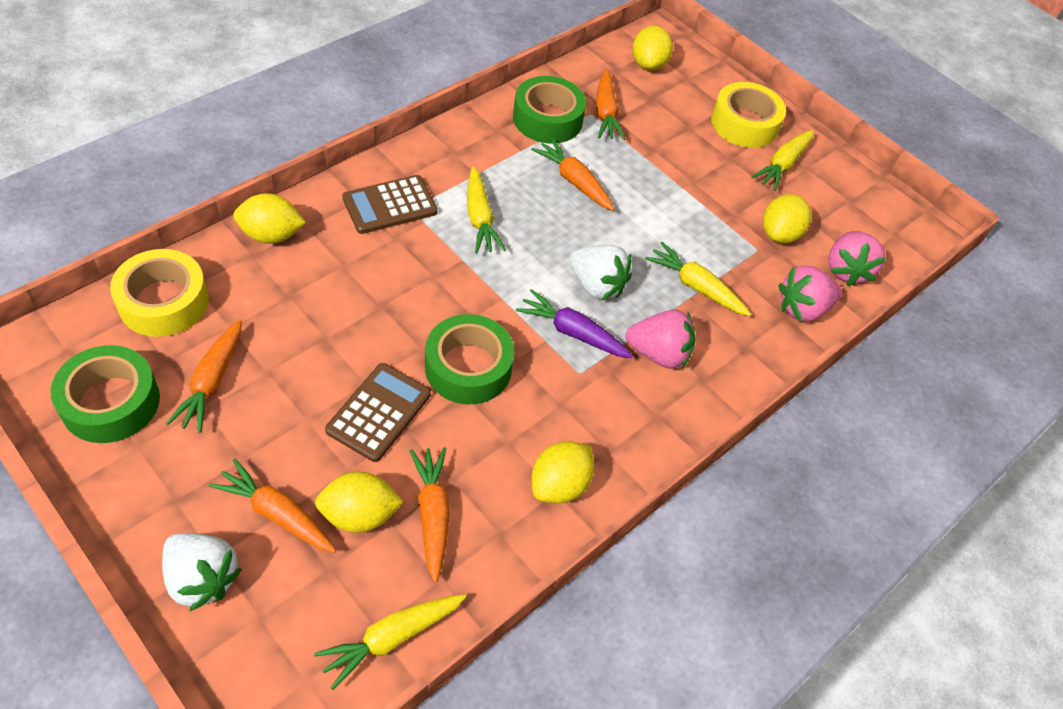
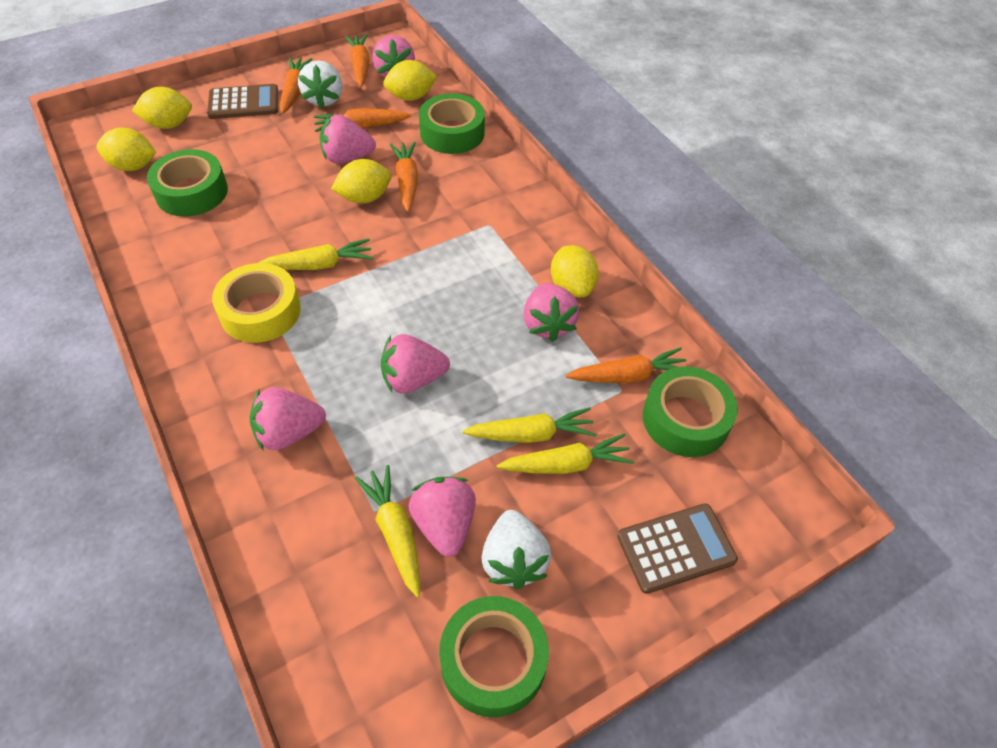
green tape: 3 -> 4
pink strawberry: 3 -> 6
purple carrot: 1 -> 0
yellow tape: 2 -> 1

